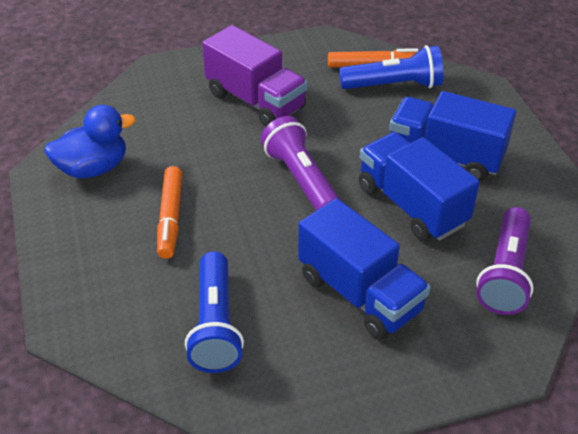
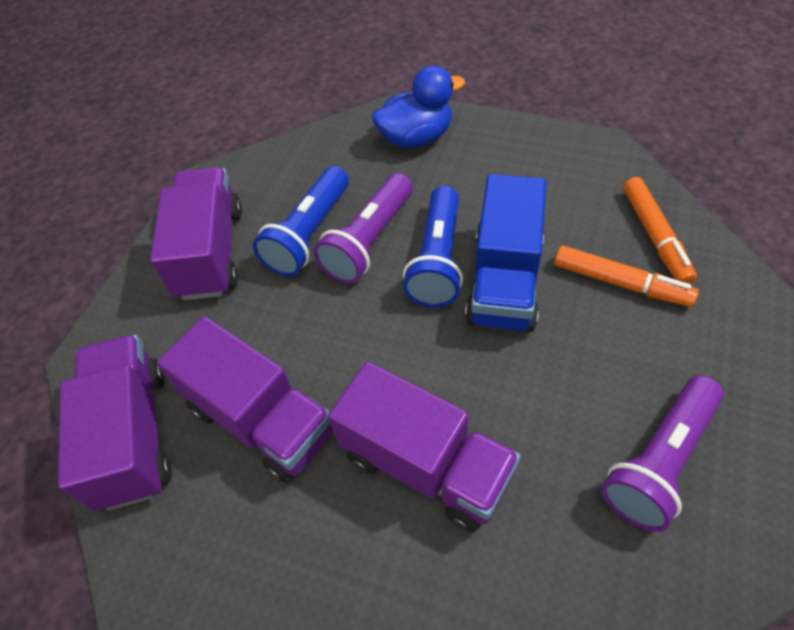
blue truck: 3 -> 1
purple truck: 1 -> 4

